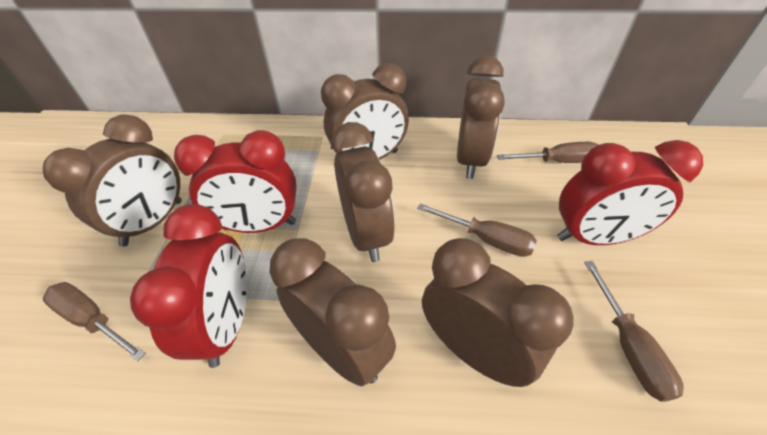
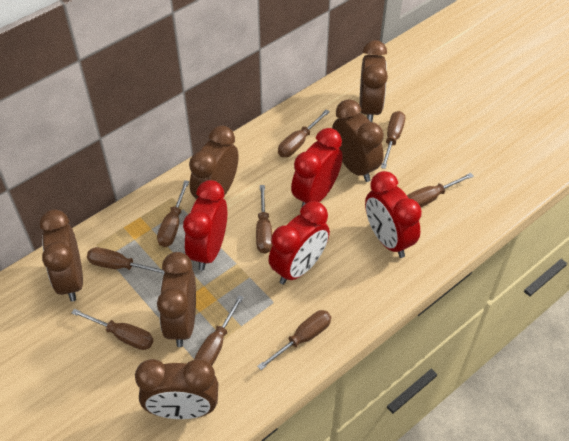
brown screwdriver: 4 -> 9
red clock: 3 -> 4

